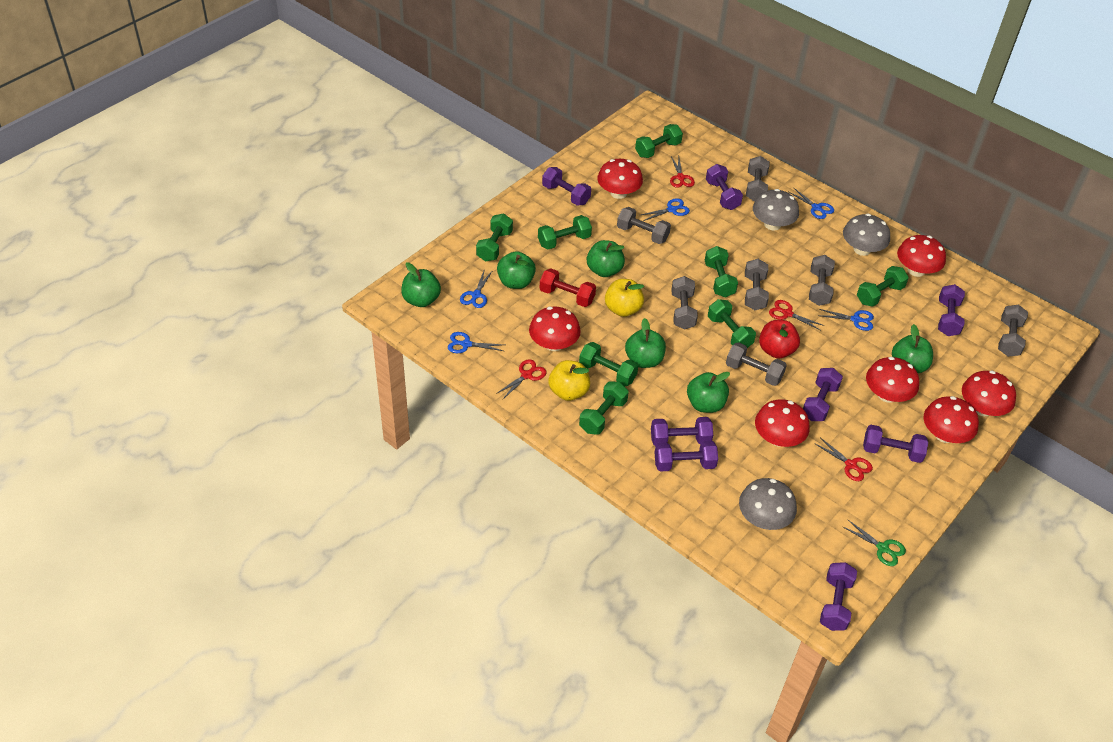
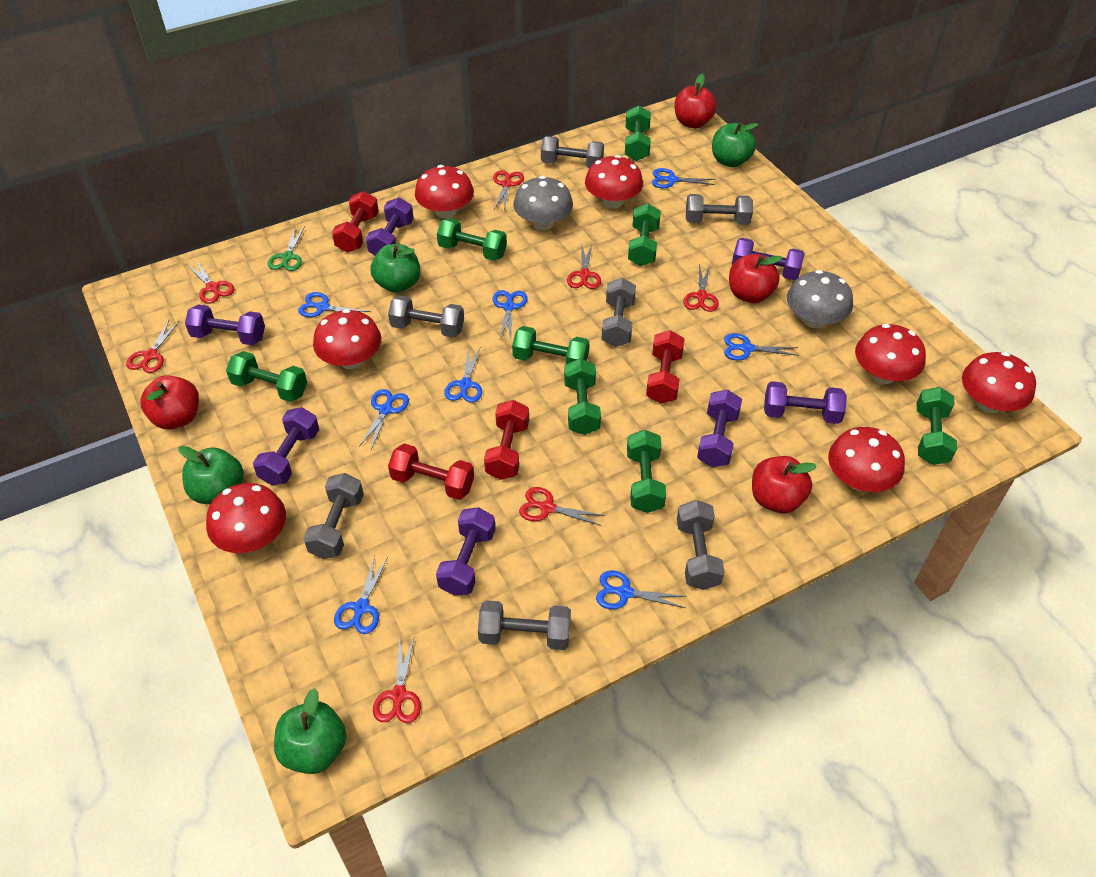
blue scissors: 5 -> 8
green apple: 6 -> 4
grey mushroom: 3 -> 2
purple dumbbell: 8 -> 7
red apple: 1 -> 4
red dumbbell: 1 -> 4
red scissors: 4 -> 7
yellow apple: 2 -> 0

